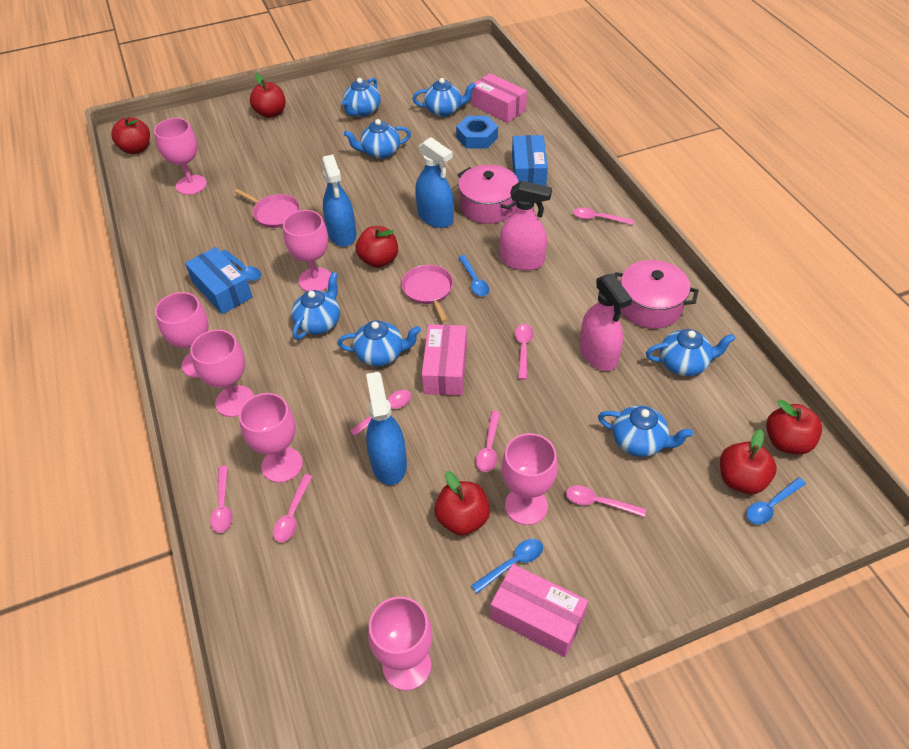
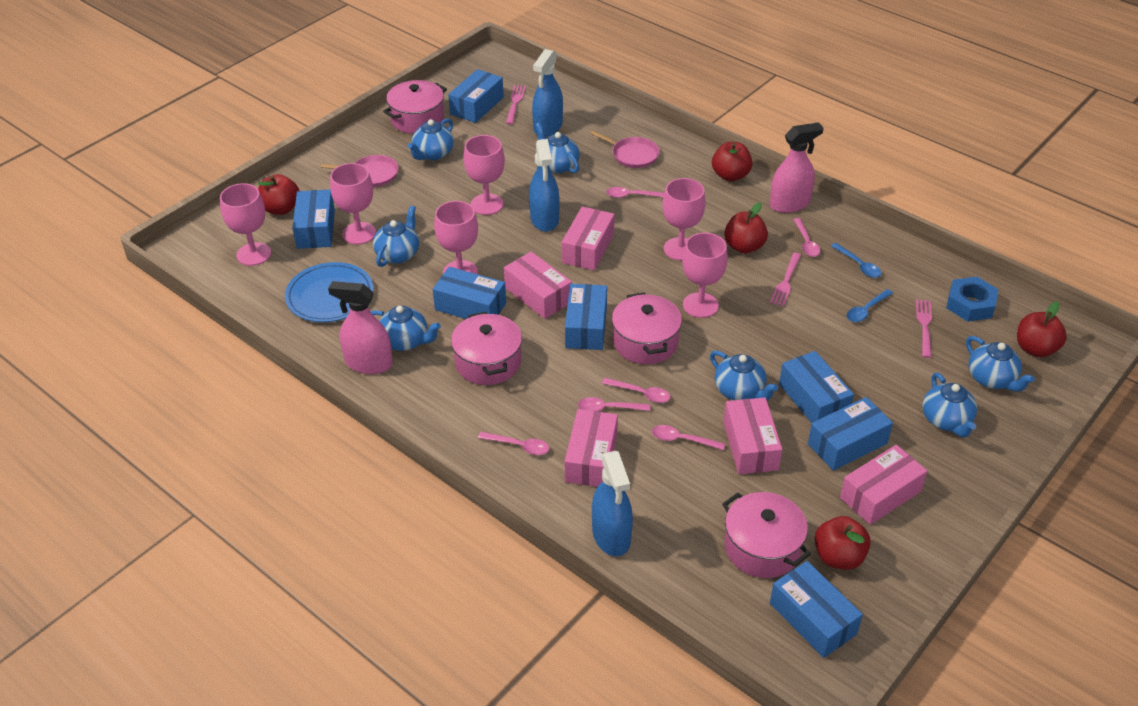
blue box: 2 -> 7
blue plate: 0 -> 1
blue spoon: 4 -> 2
pink box: 3 -> 5
pink fork: 0 -> 3
pink goblet: 7 -> 6
pink pot: 2 -> 4
pink spoon: 7 -> 6
red apple: 6 -> 5

